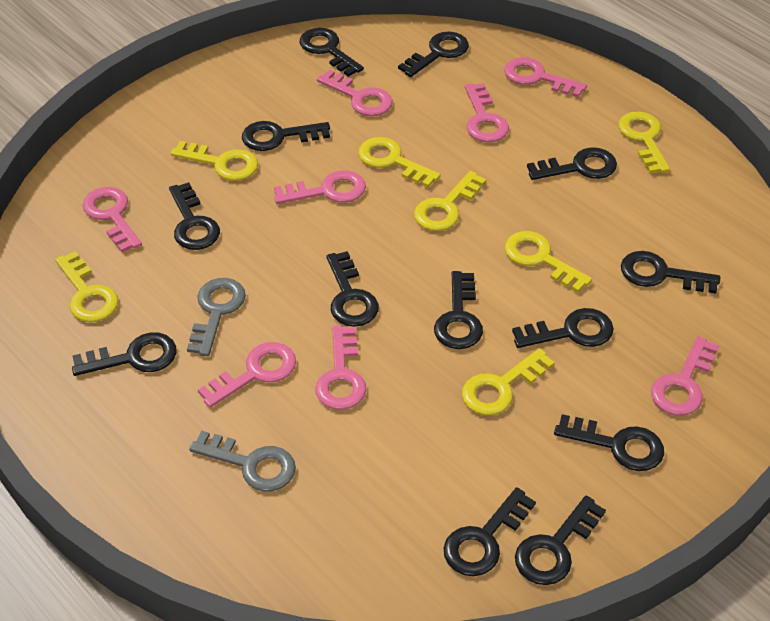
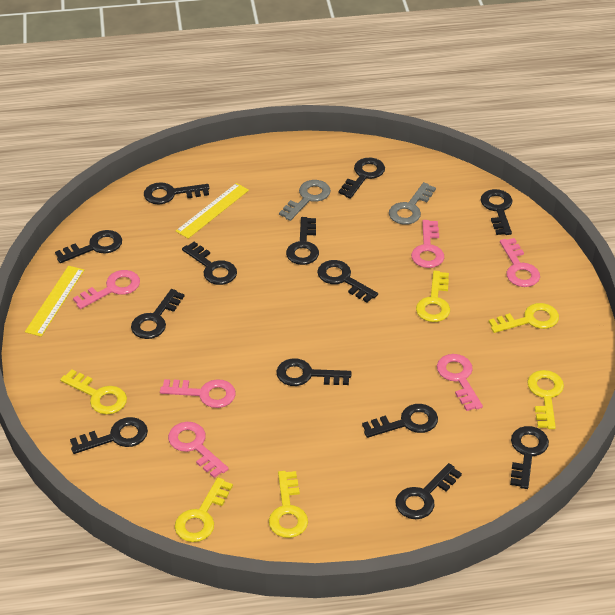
pink key: 8 -> 6
yellow key: 7 -> 6
yellow ruler: 0 -> 2

